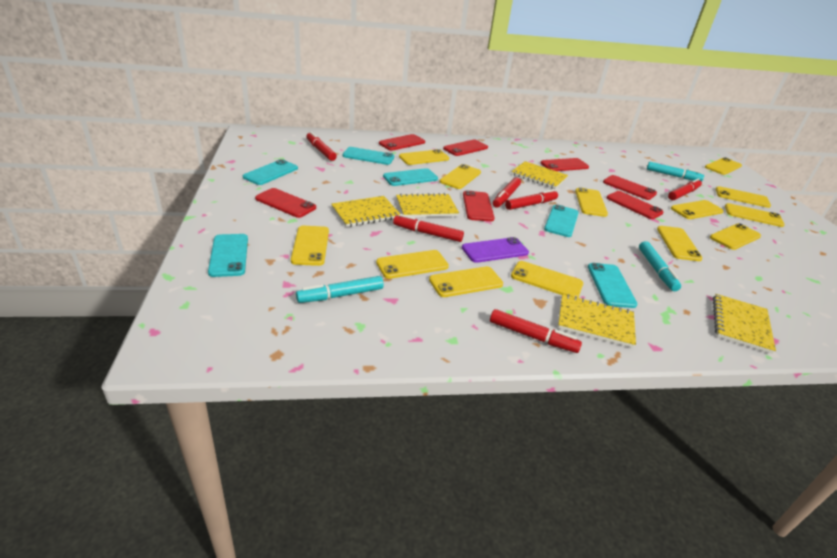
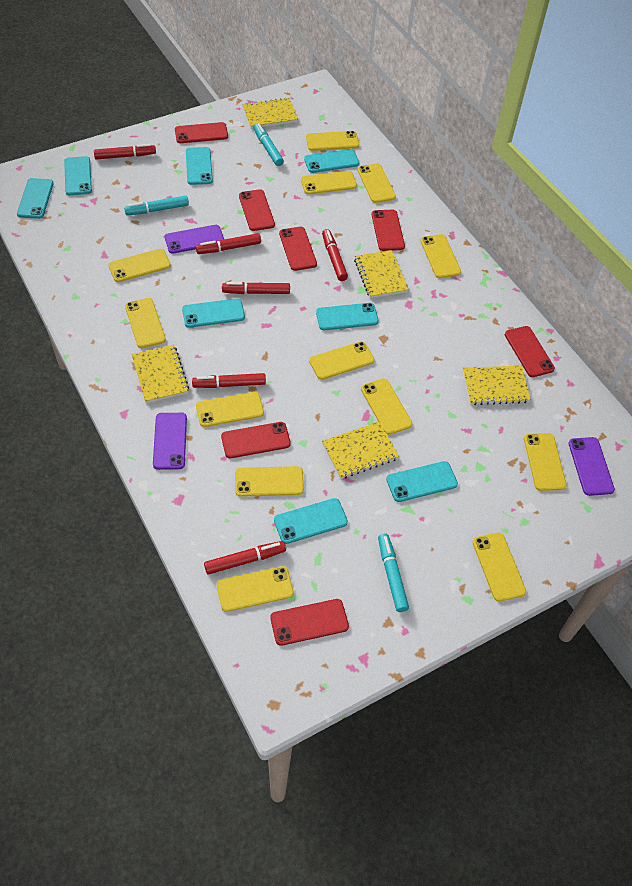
purple phone: 1 -> 3
turquoise phone: 6 -> 8

